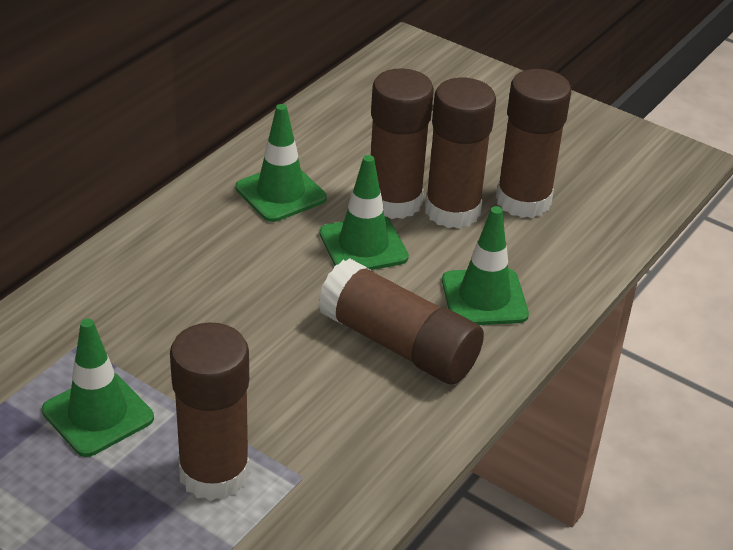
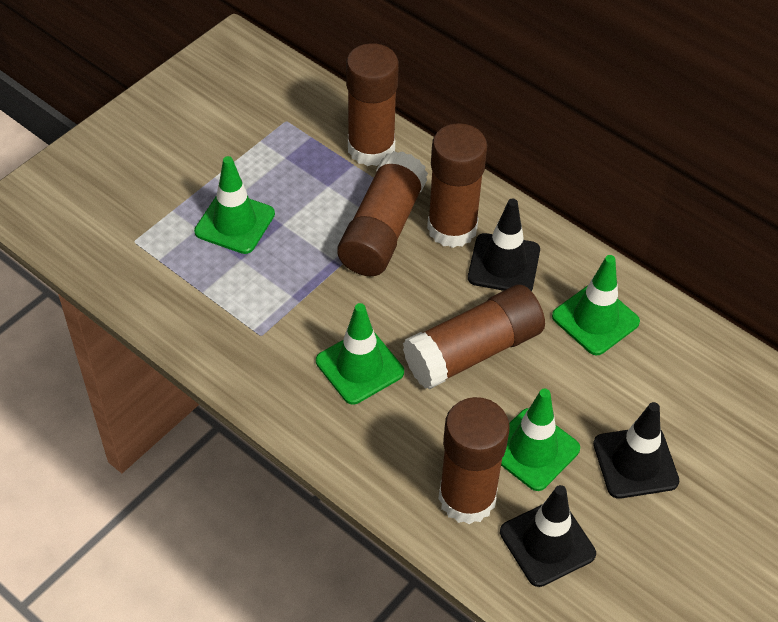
black traffic cone: 0 -> 3

